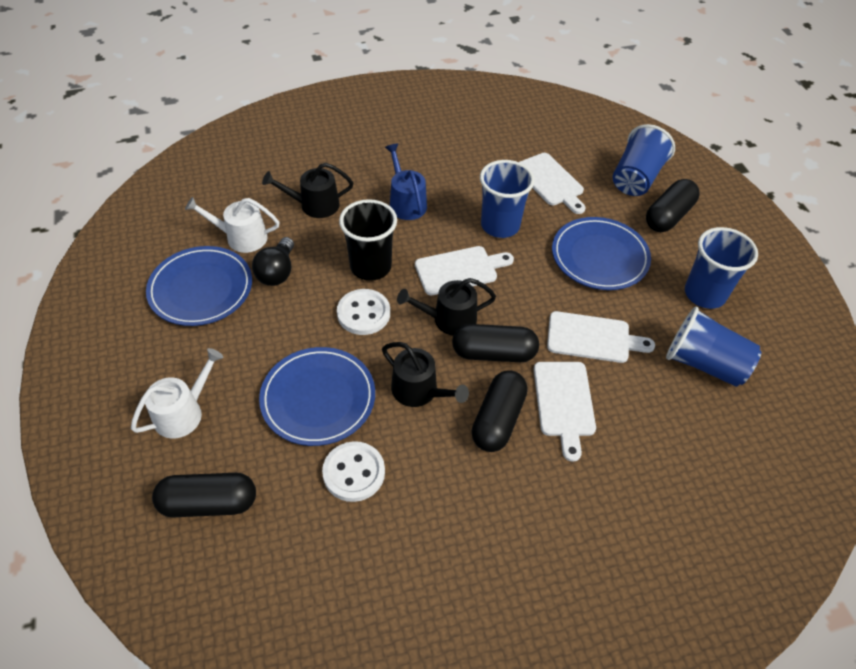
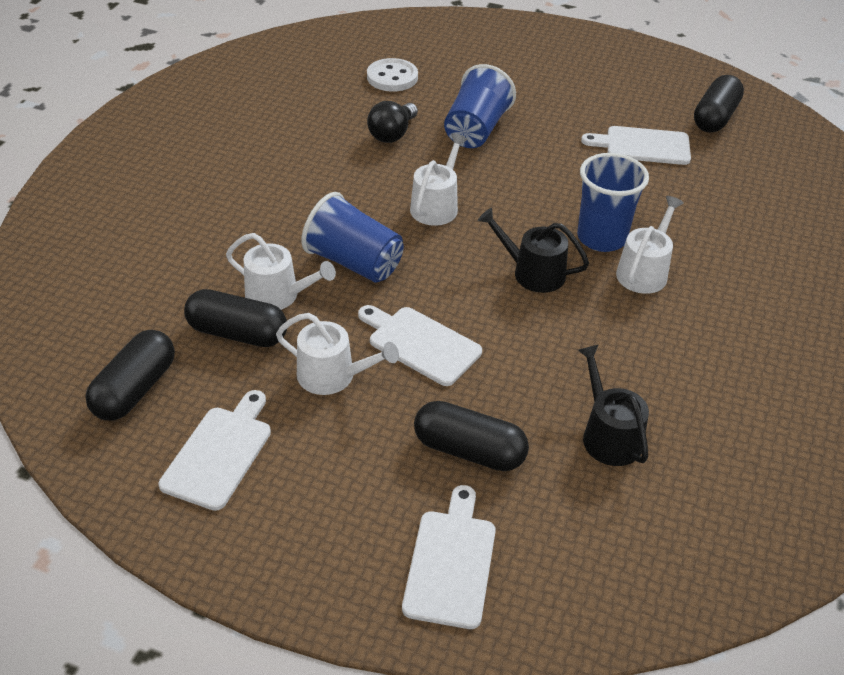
black cup: 1 -> 0
black watering can: 3 -> 2
blue cup: 4 -> 3
blue plate: 3 -> 0
blue watering can: 1 -> 0
white button: 2 -> 1
white watering can: 2 -> 4

